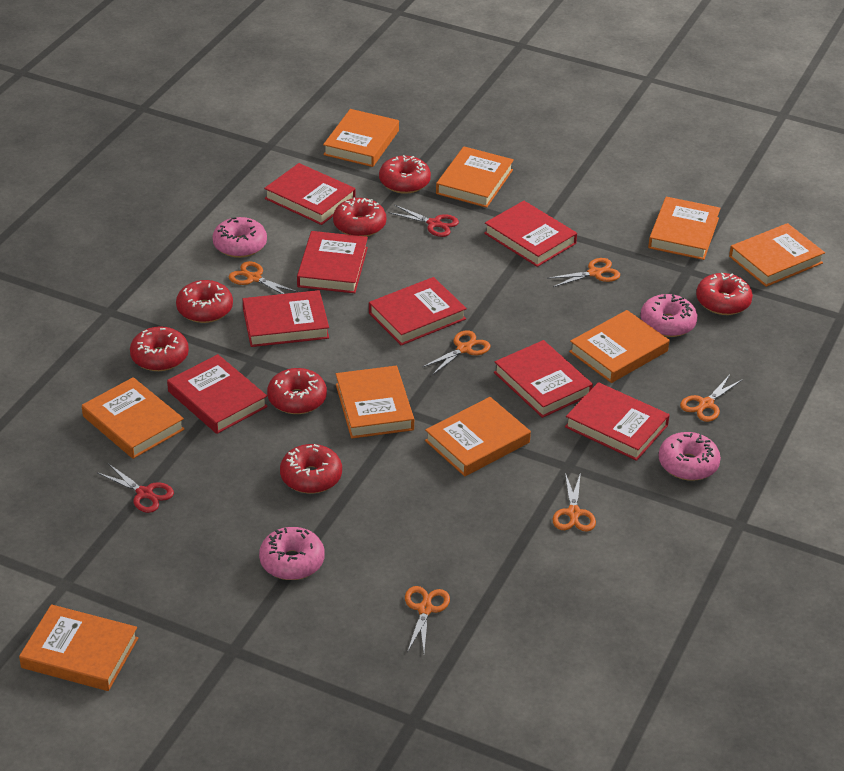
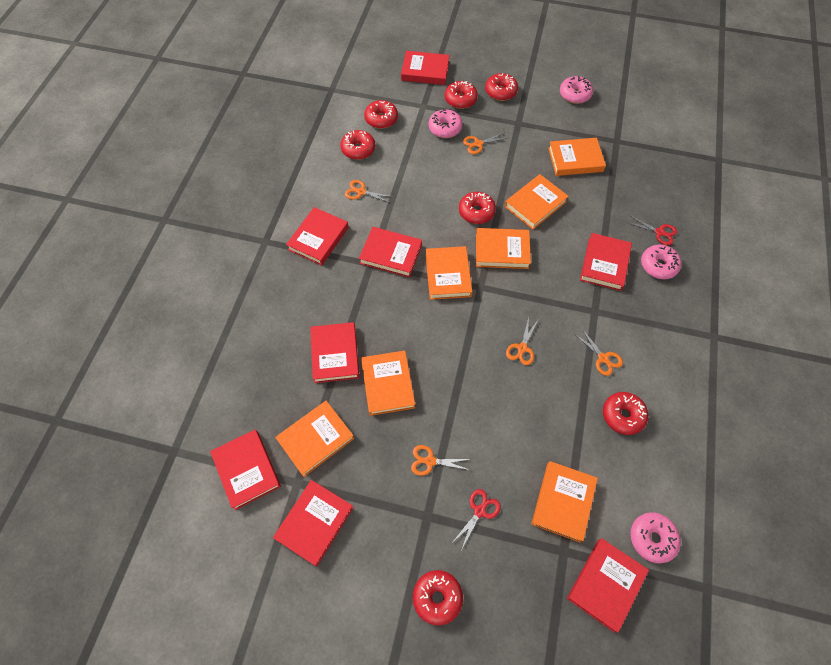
orange book: 9 -> 7
orange scissors: 6 -> 5

